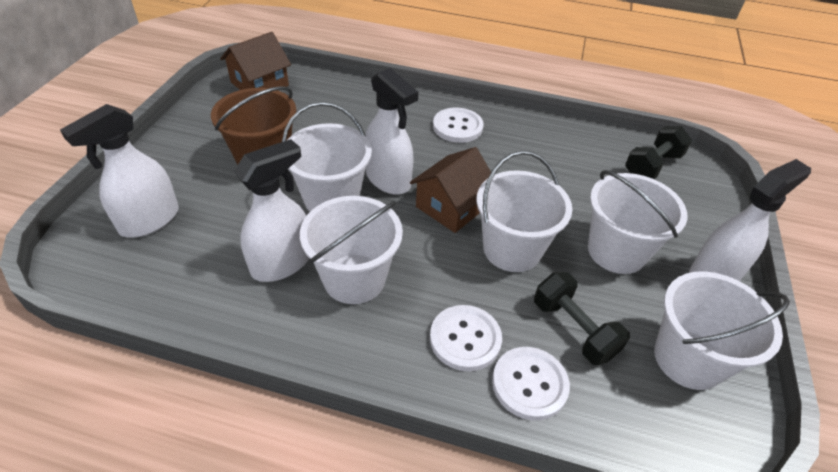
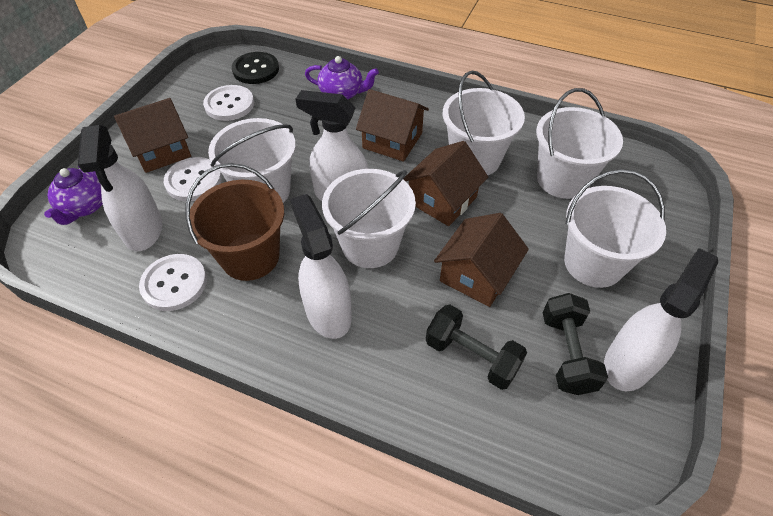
black button: 0 -> 1
brown house: 2 -> 4
purple teapot: 0 -> 2

